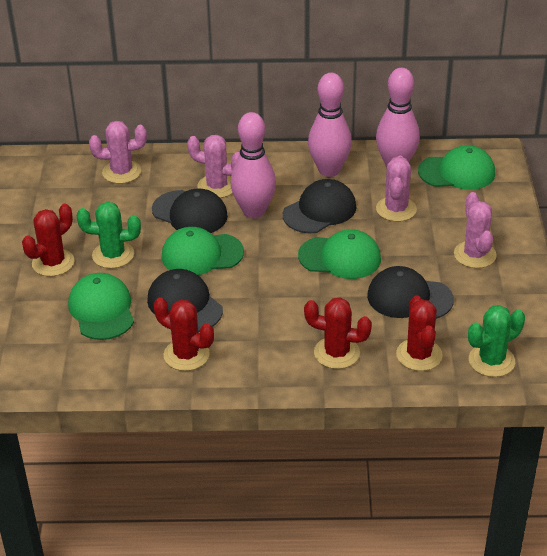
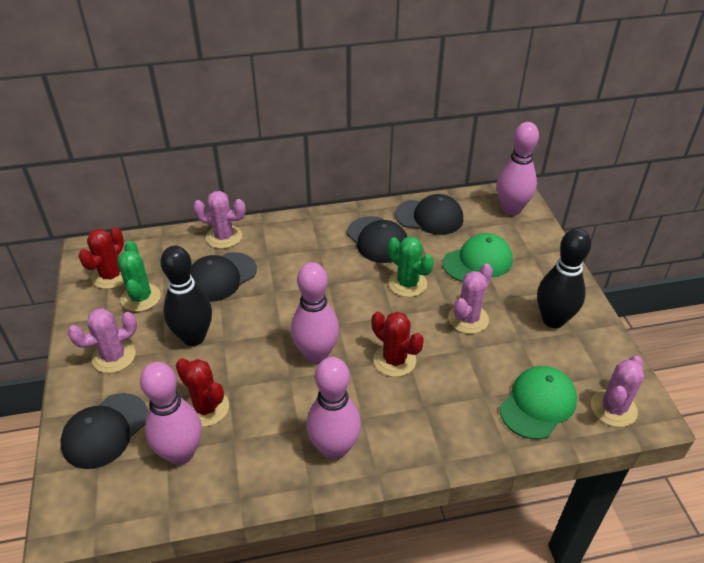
black bowling pin: 0 -> 2
green cap: 4 -> 2
pink bowling pin: 3 -> 4
red cactus: 4 -> 3

